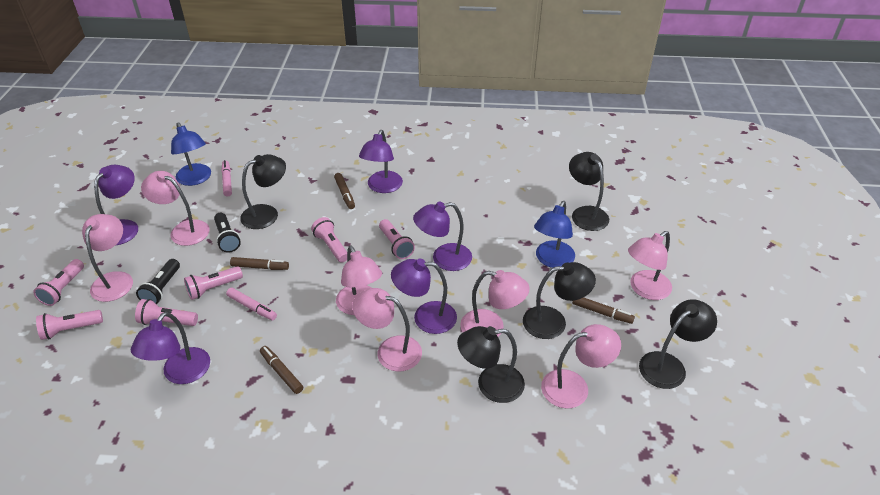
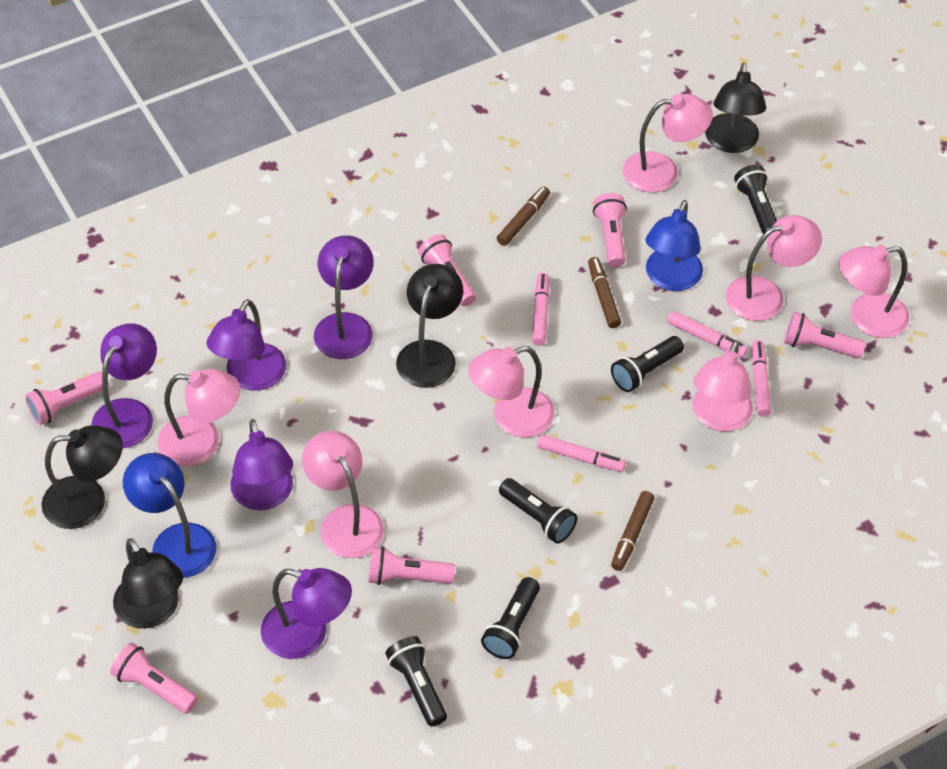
black flashlight: 2 -> 5
black lamp: 5 -> 4
brown marker: 4 -> 3
pink marker: 2 -> 4

